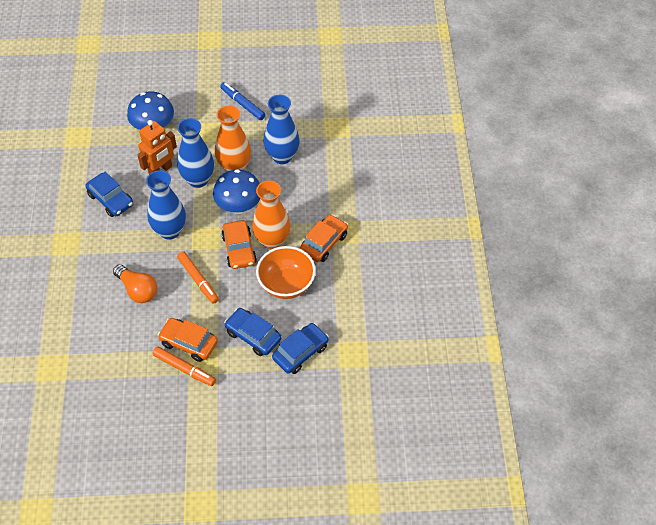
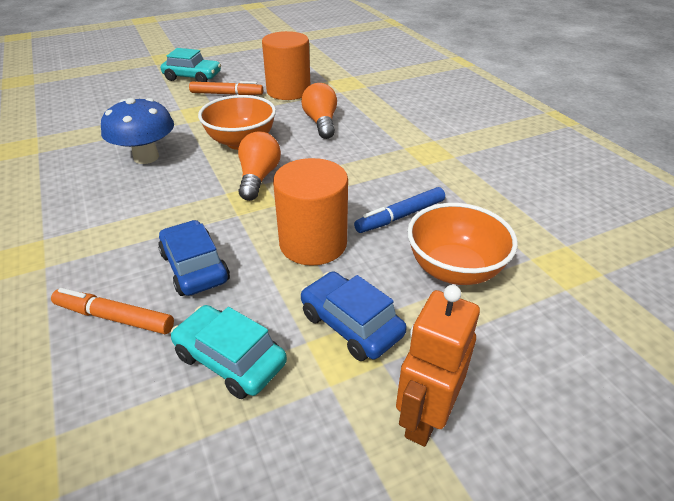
blue car: 3 -> 2
blue mushroom: 2 -> 1
blue vase: 3 -> 0
orange bowl: 1 -> 2
orange car: 3 -> 0
orange cylinder: 0 -> 2
orange light bulb: 1 -> 2
orange vase: 2 -> 0
turquoise car: 0 -> 2

